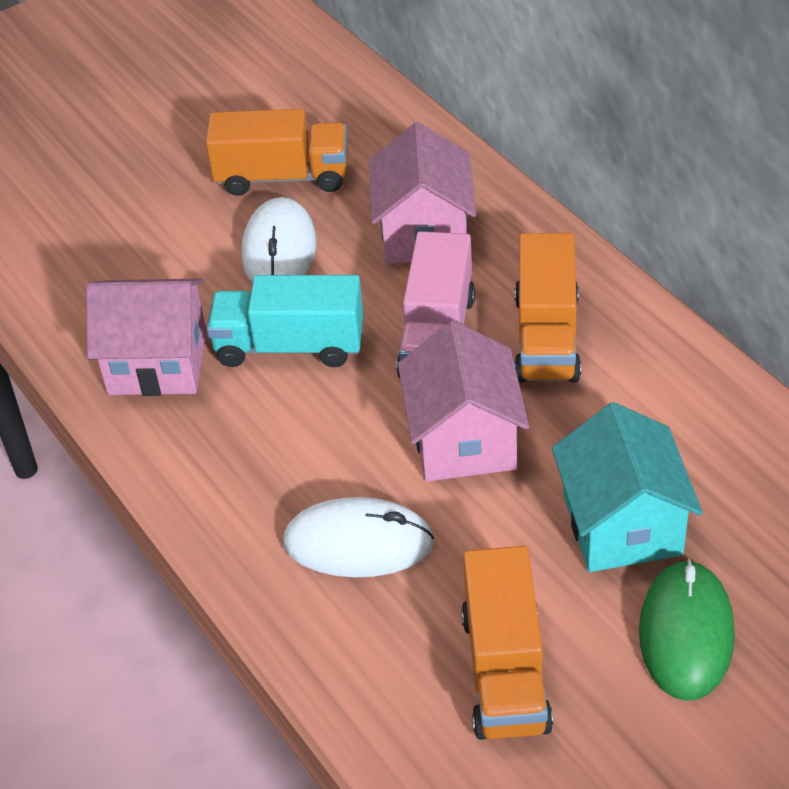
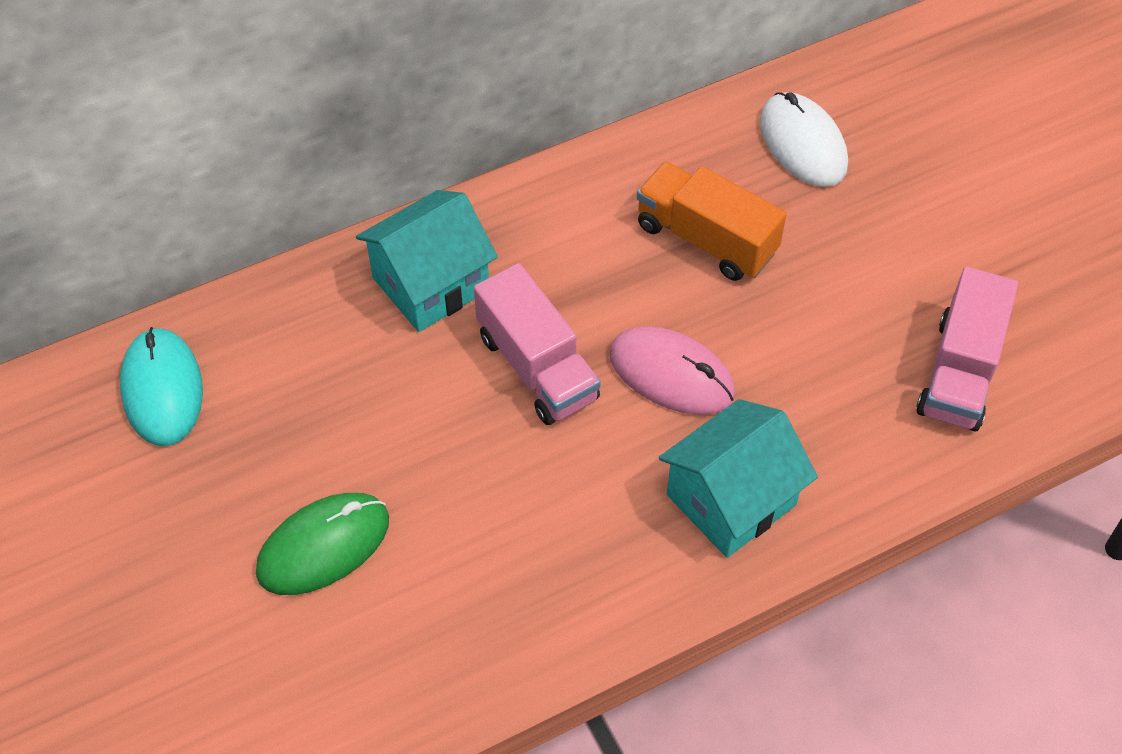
orange truck: 3 -> 1
pink house: 3 -> 0
pink mouse: 0 -> 1
pink truck: 1 -> 2
turquoise house: 1 -> 2
turquoise mouse: 0 -> 1
turquoise truck: 1 -> 0
white mouse: 2 -> 1

